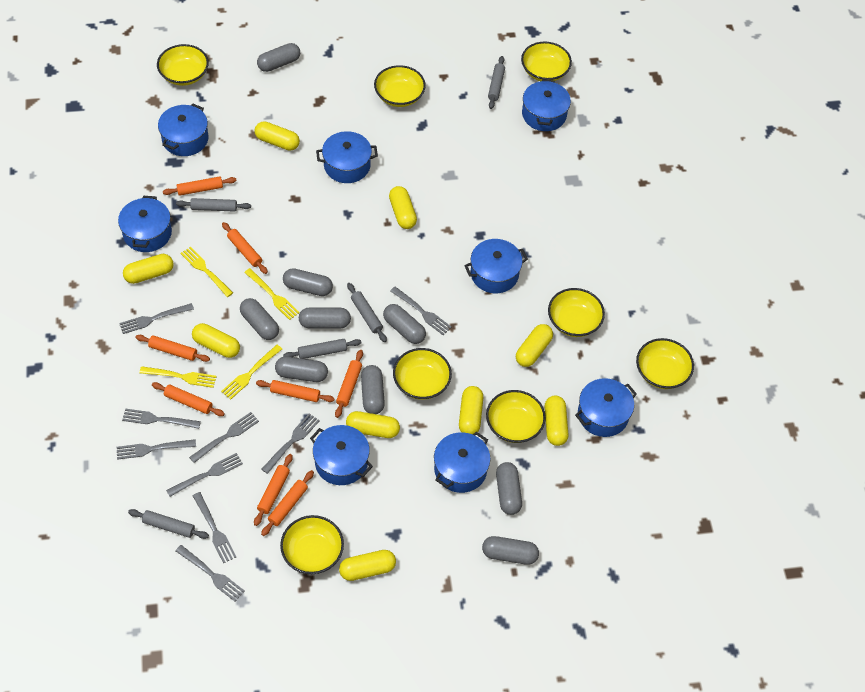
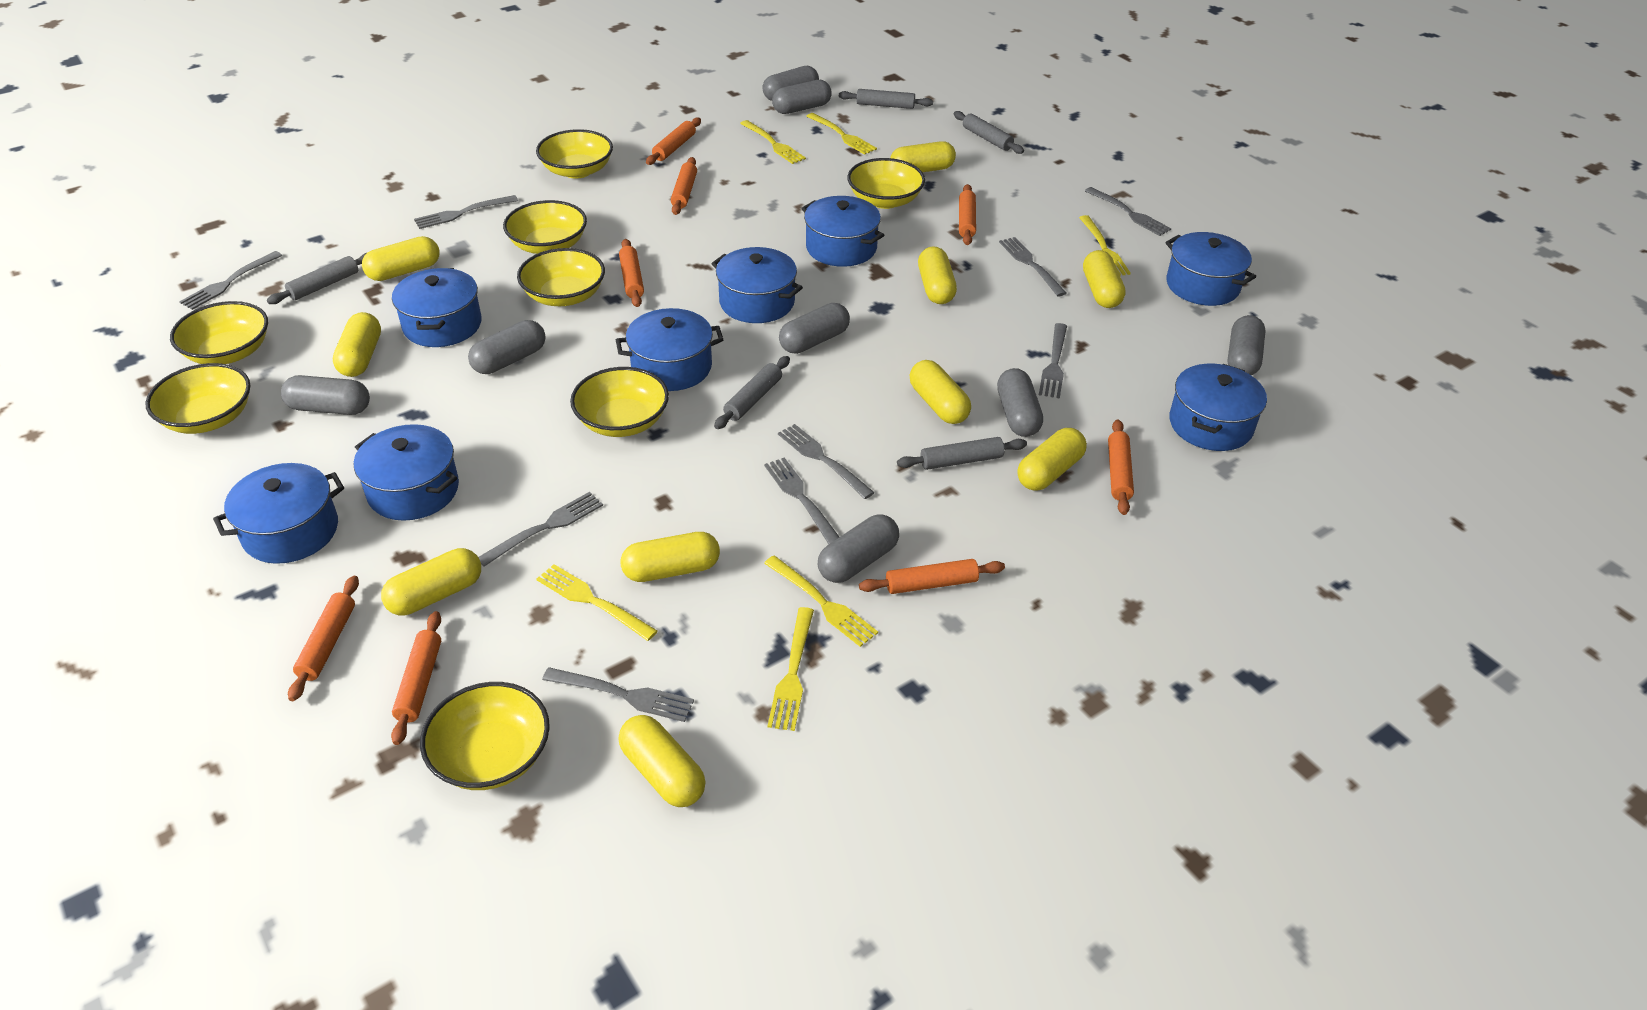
grey capsule: 9 -> 8
yellow capsule: 9 -> 10
yellow fork: 4 -> 6

